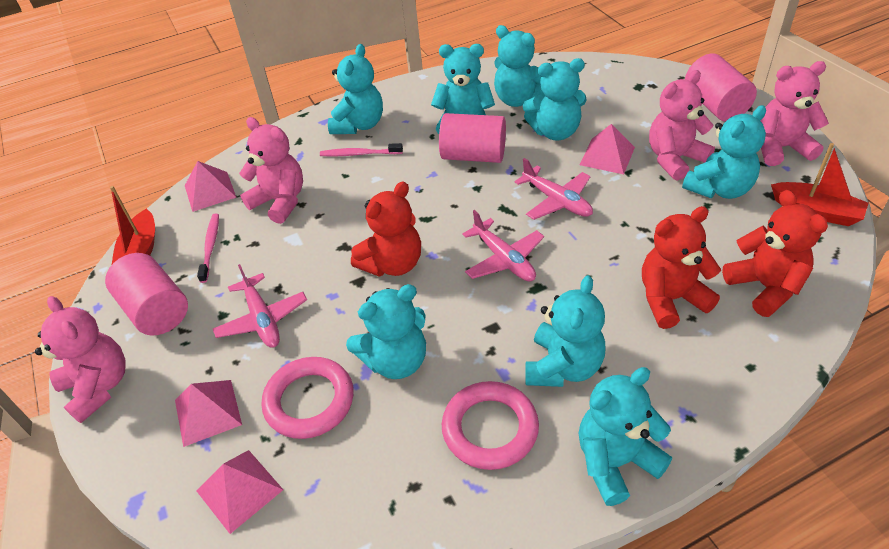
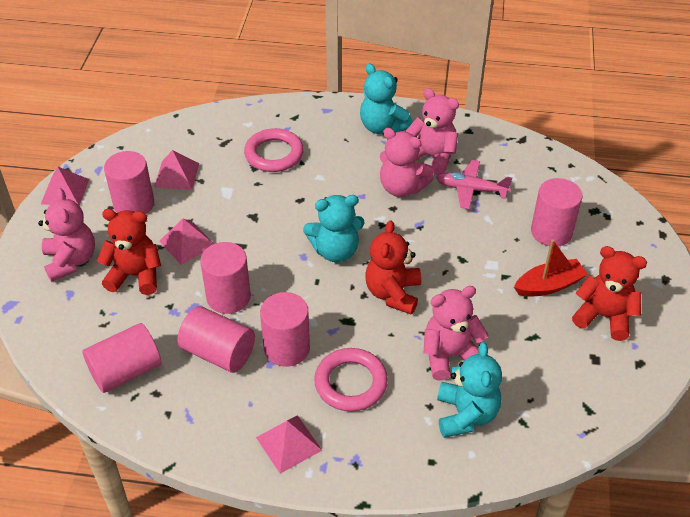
pink cylinder: 3 -> 6
pink plane: 3 -> 1
pink toothbrush: 2 -> 0
red boat: 2 -> 1
turquoise teddy bear: 8 -> 3

